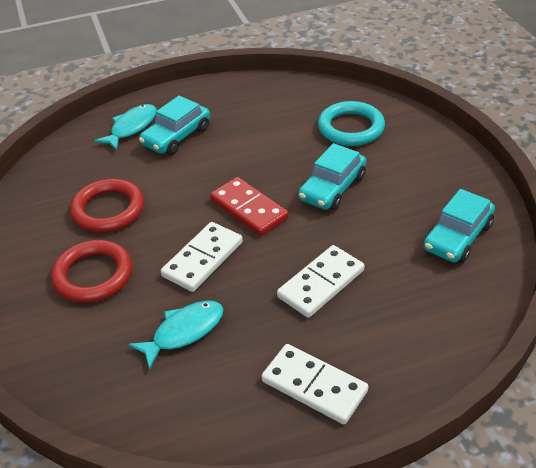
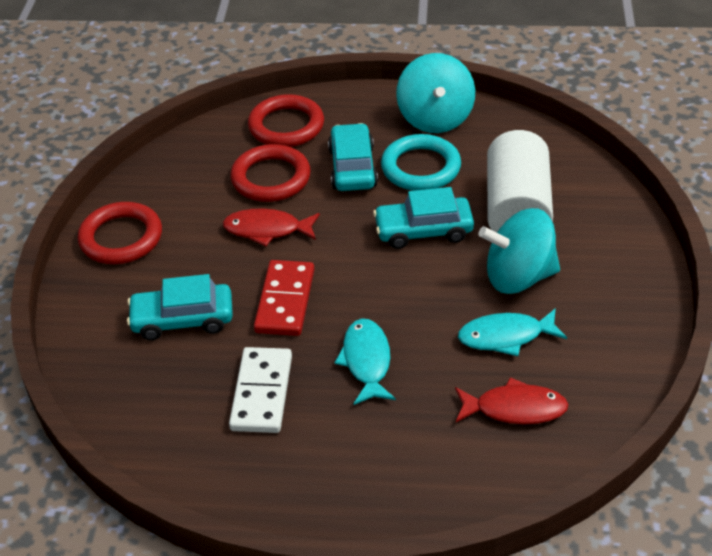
red fish: 0 -> 2
red ring: 2 -> 3
turquoise spinning top: 0 -> 2
white cylinder: 0 -> 1
white domino: 3 -> 1

